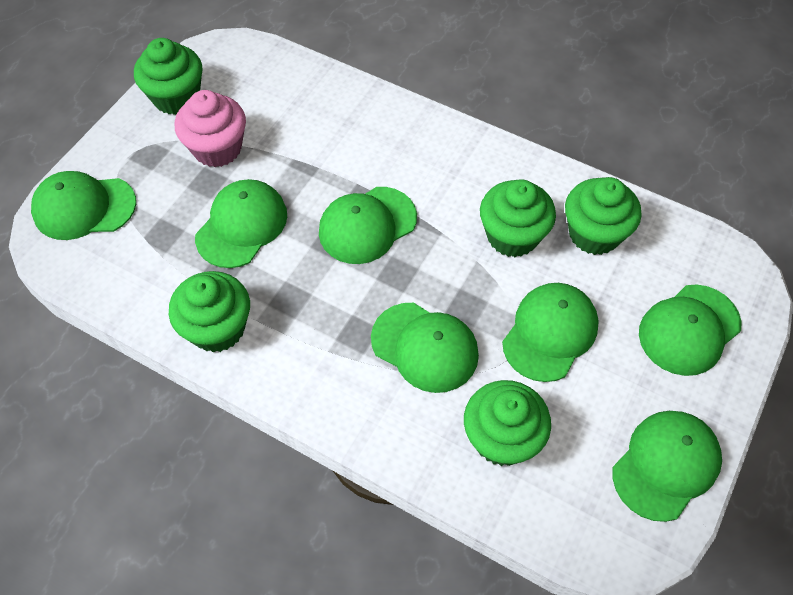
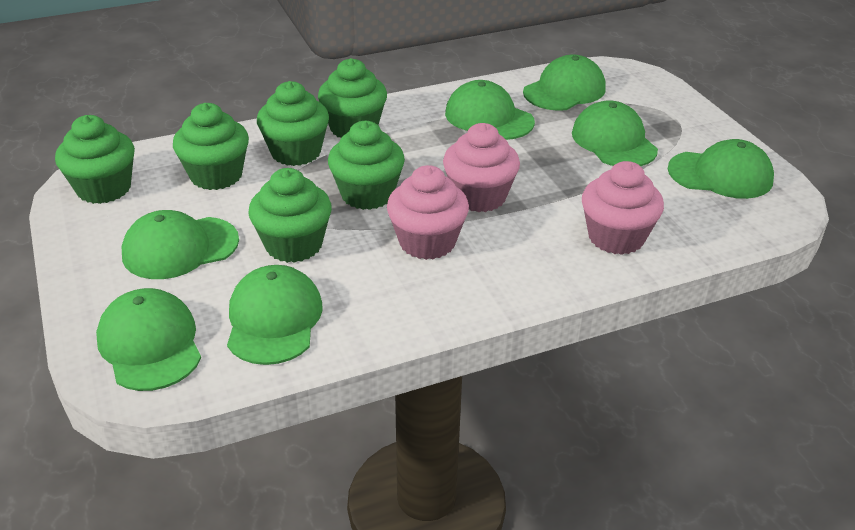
green cupcake: 5 -> 6
pink cupcake: 1 -> 3

